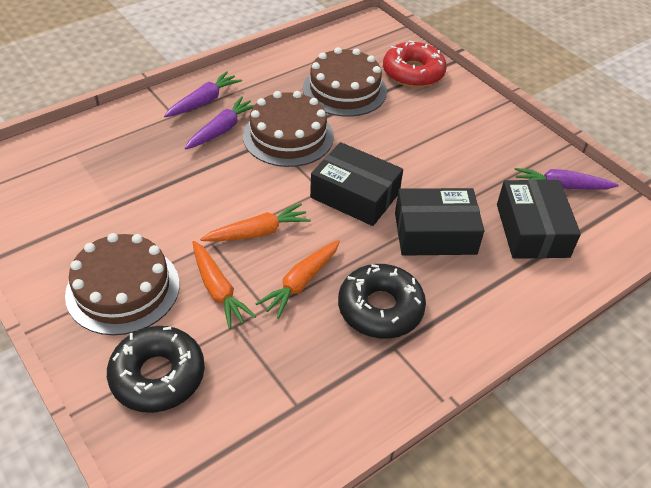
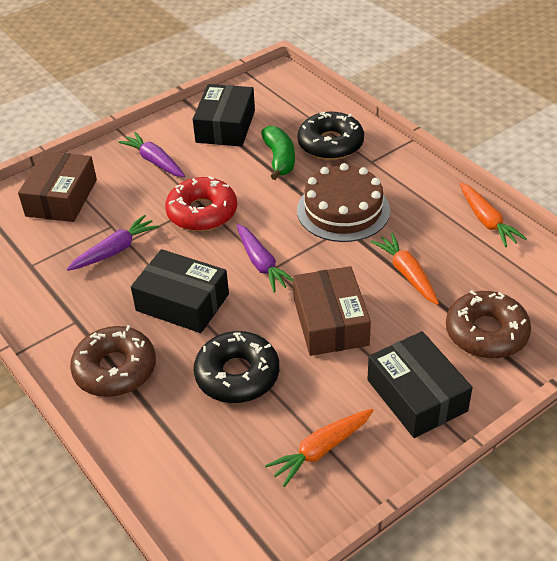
brown box: 0 -> 2
brown cake: 3 -> 1
brown donut: 0 -> 2
green banana: 0 -> 1

